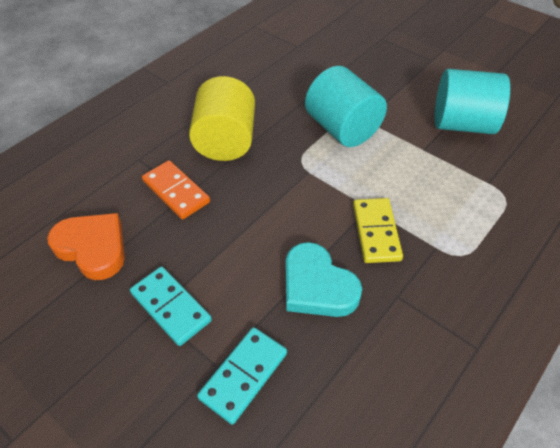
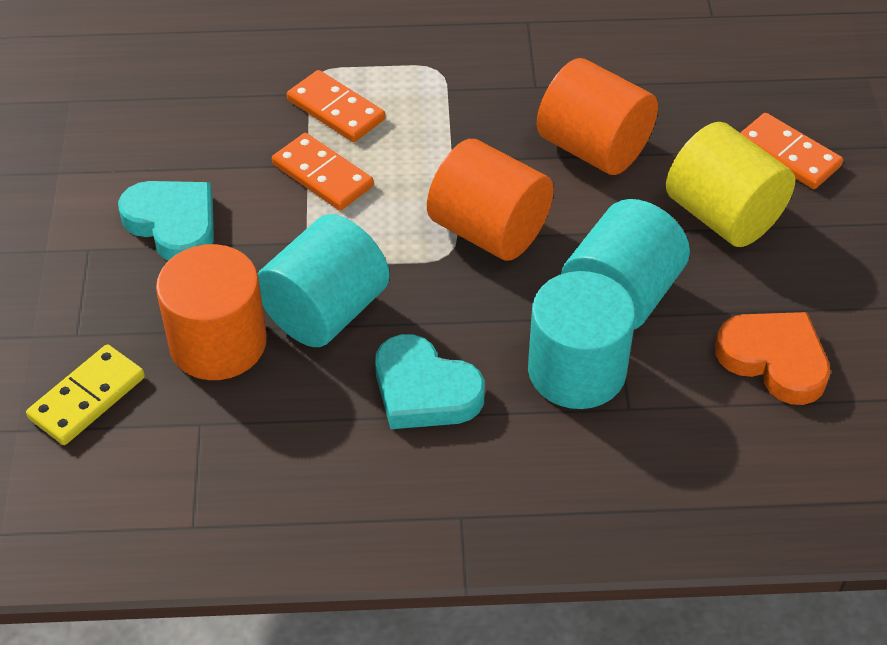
orange cylinder: 0 -> 3
orange domino: 1 -> 3
turquoise cylinder: 2 -> 3
turquoise domino: 2 -> 0
turquoise heart: 1 -> 2

